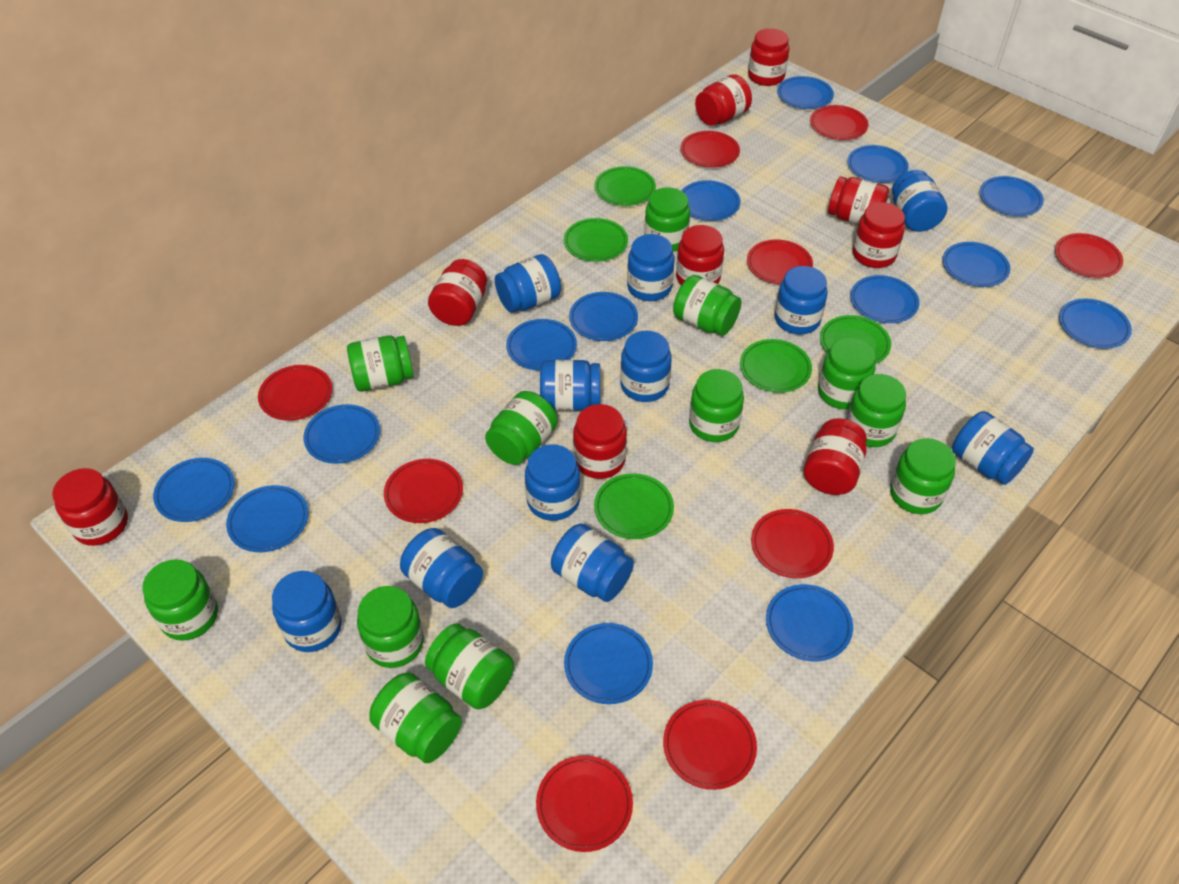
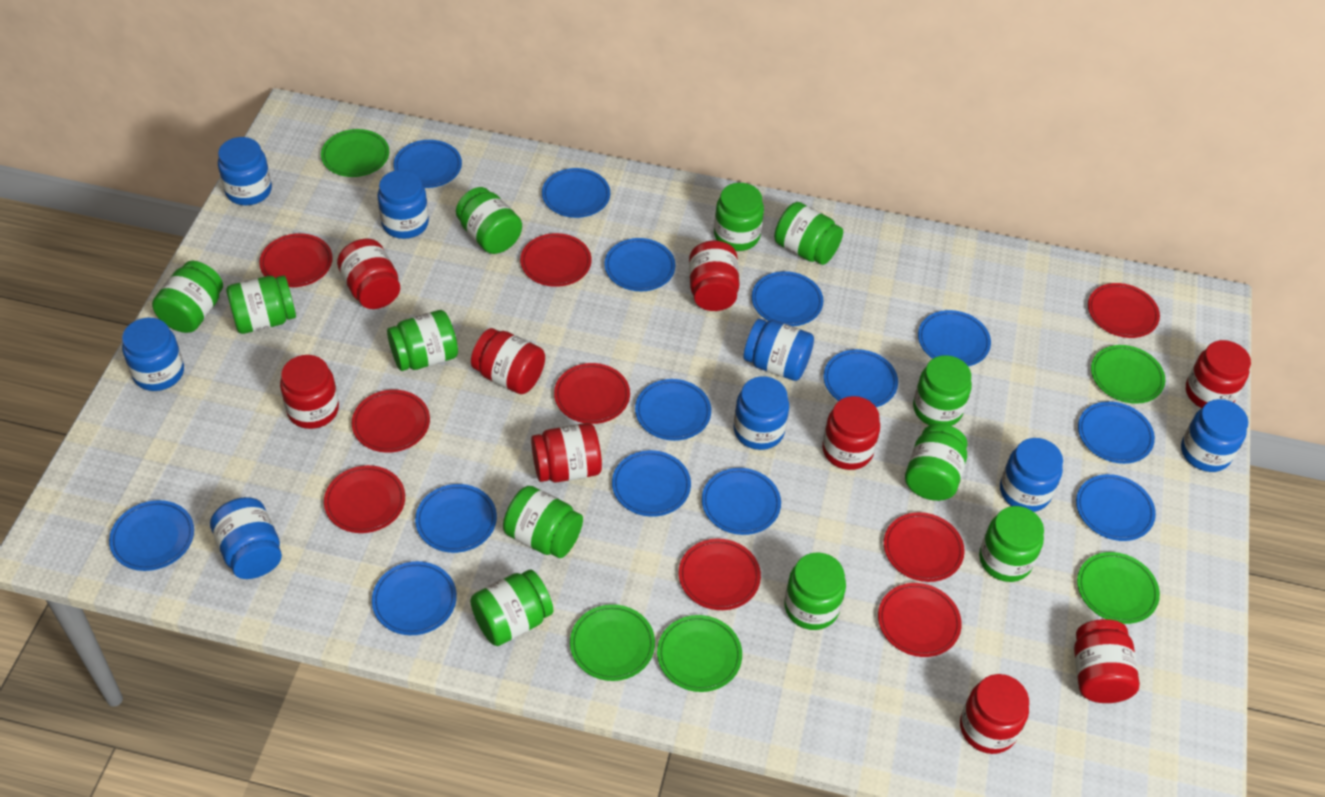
blue jar: 11 -> 8

